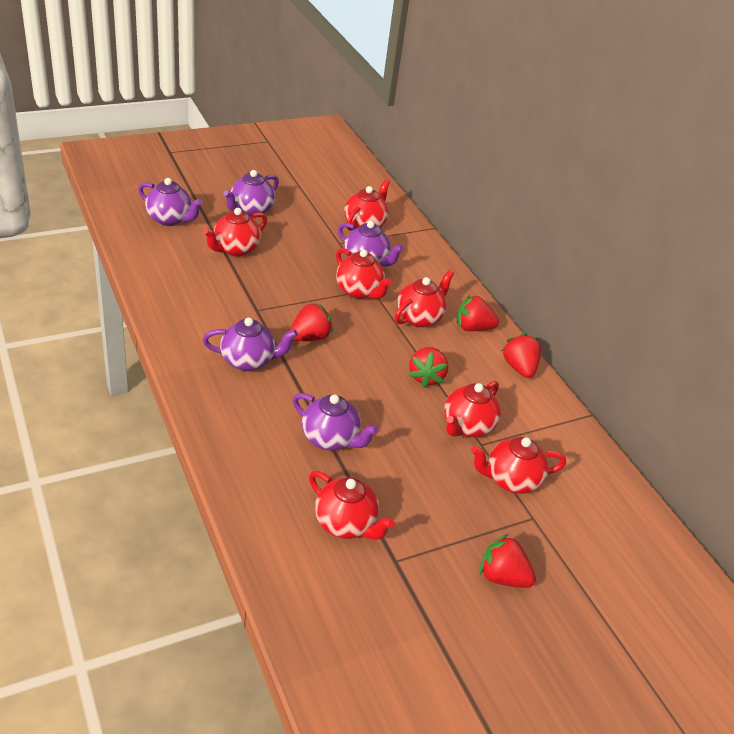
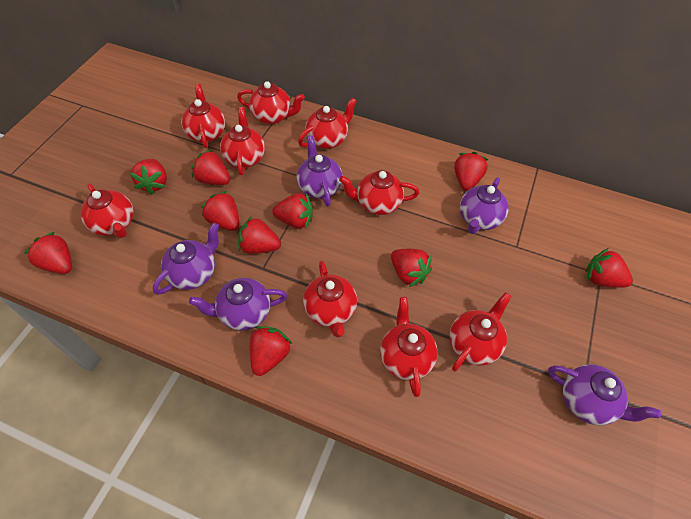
red strawberry: 5 -> 10
red teapot: 7 -> 9

